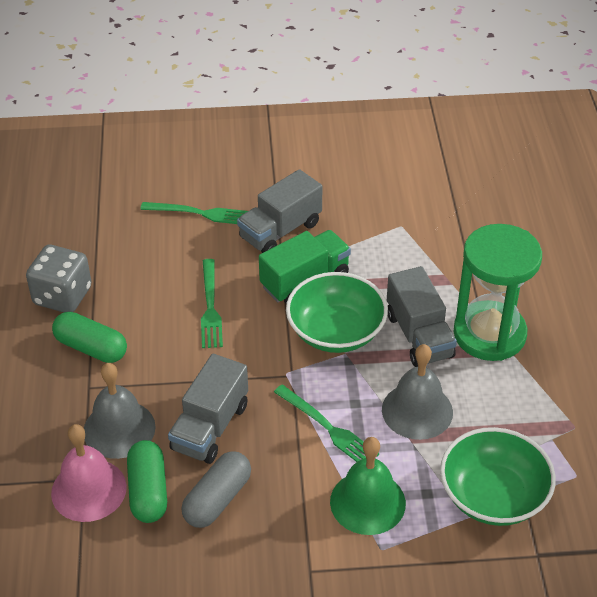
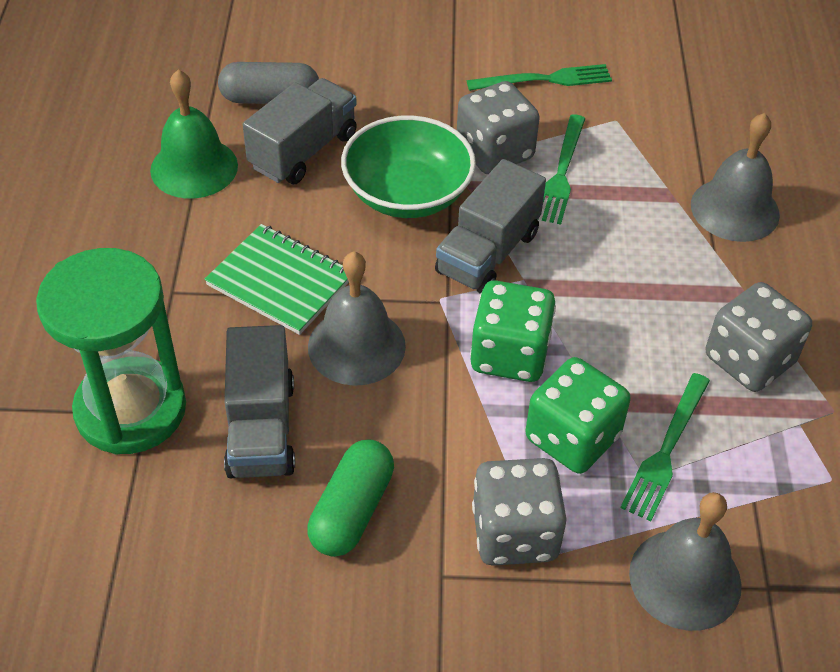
green bowl: 2 -> 1
green capsule: 2 -> 1
green dice: 0 -> 2
green notebook: 0 -> 1
green truck: 1 -> 0
grey bell: 2 -> 3
grey dice: 1 -> 3
pink bell: 1 -> 0

